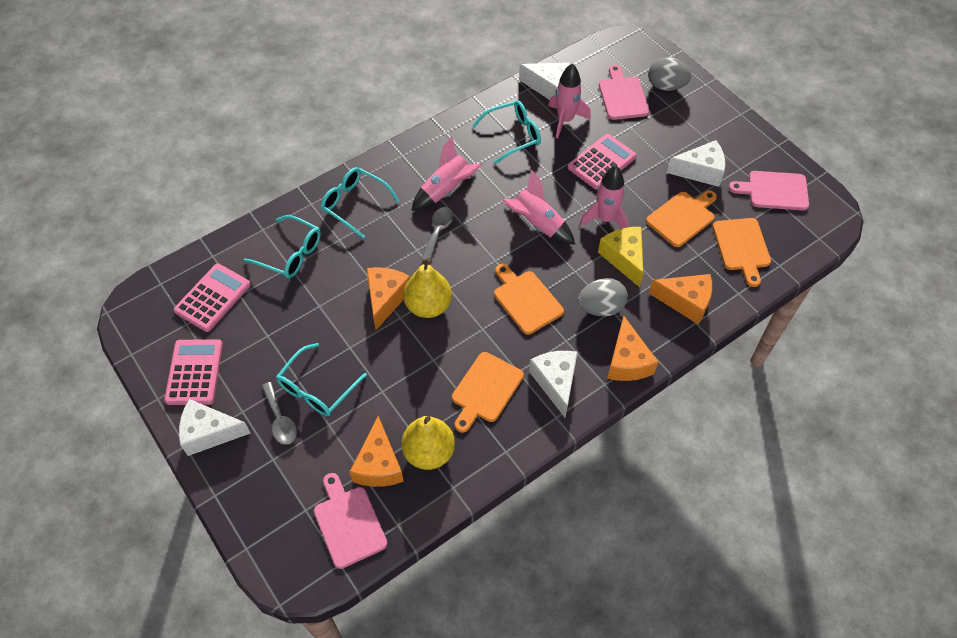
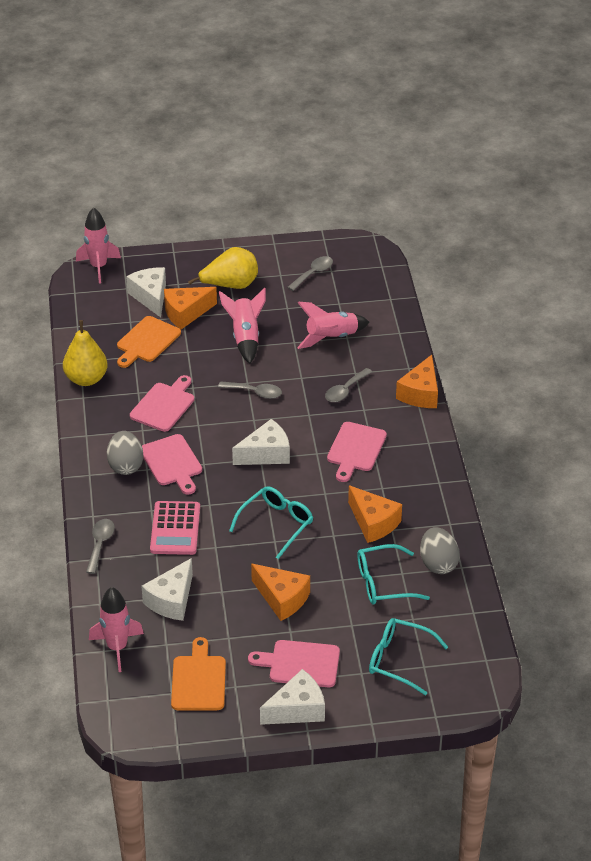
grey spoon: 2 -> 4
orange cutting board: 4 -> 2
pink calculator: 3 -> 1
pink cutting board: 3 -> 4
turquoise glasses: 4 -> 3
yellow cheese: 1 -> 0

